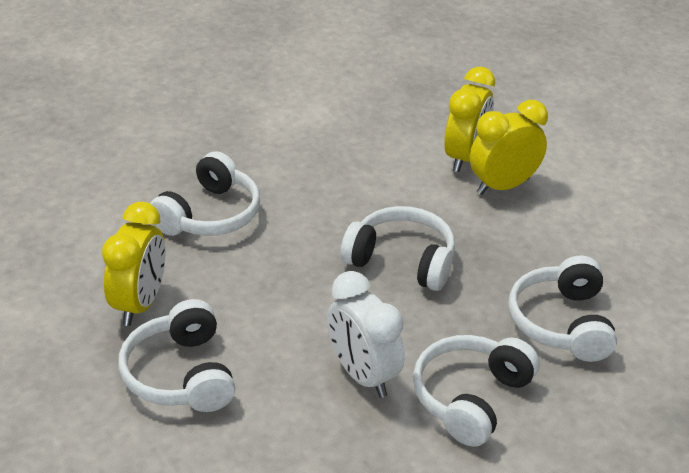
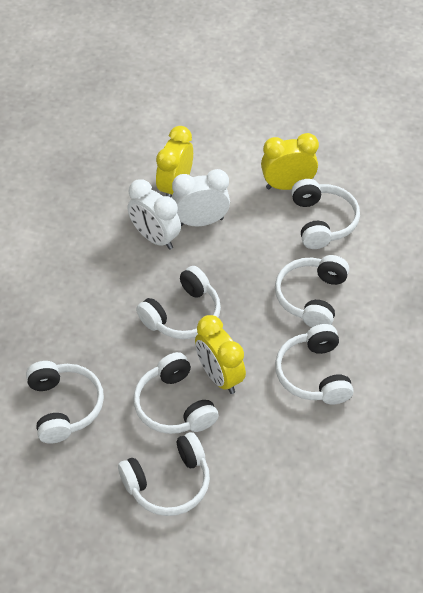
white clock: 1 -> 2
white headphones: 5 -> 7

